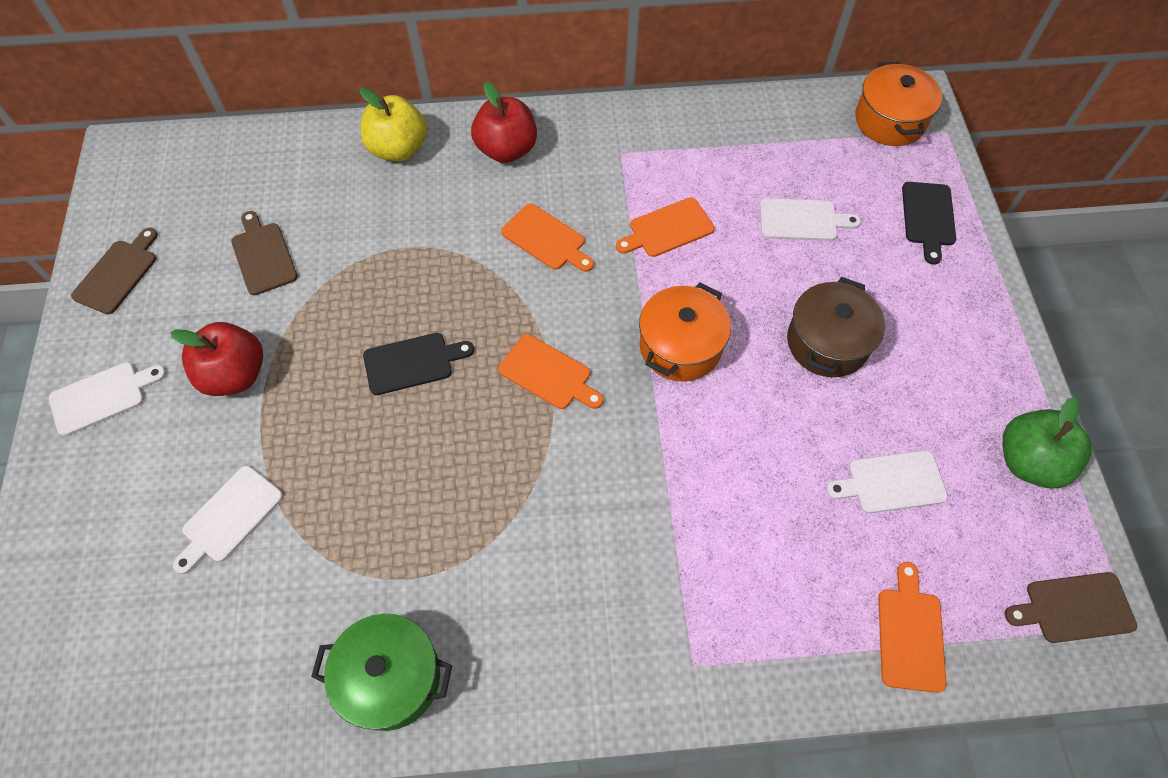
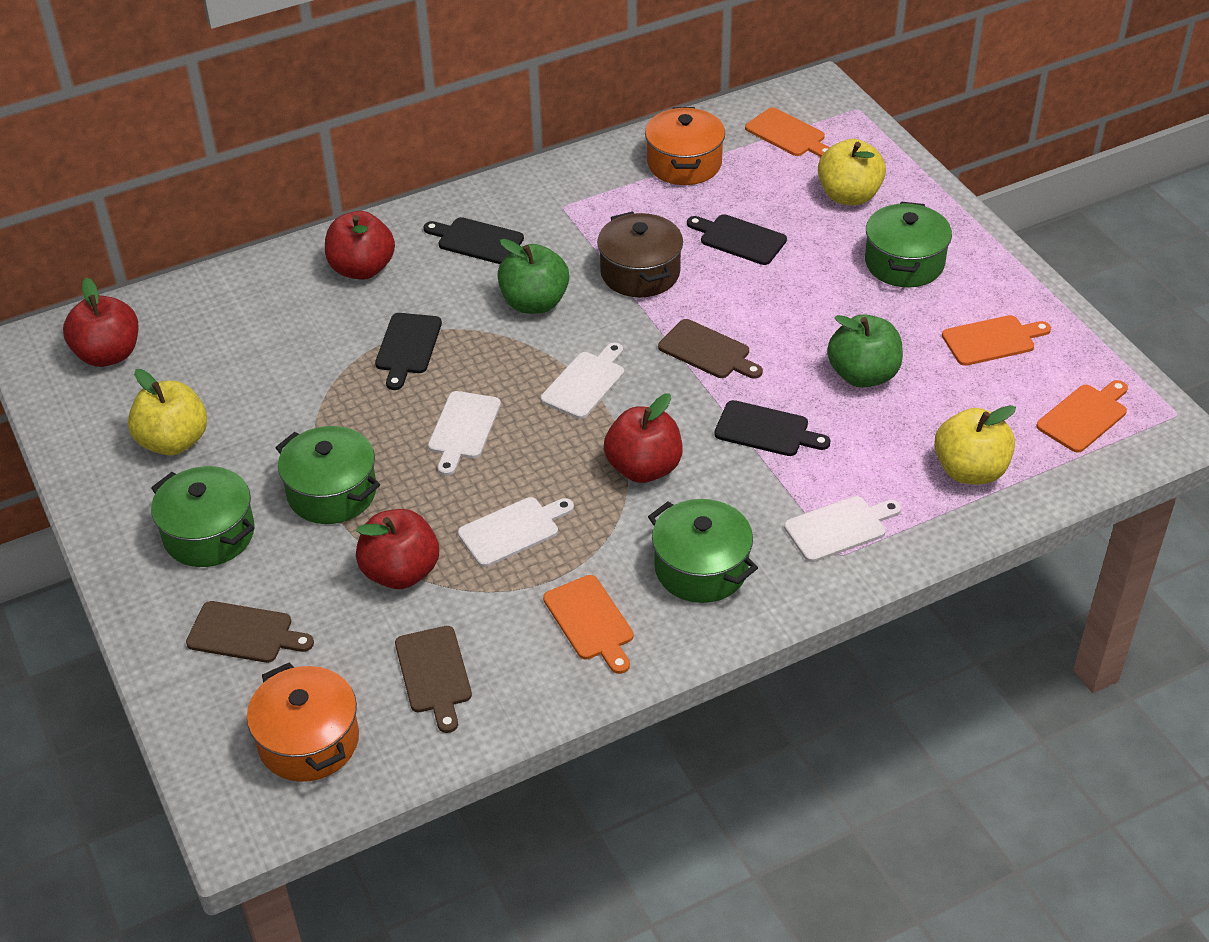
black cutting board: 2 -> 4
green apple: 1 -> 2
green pot: 1 -> 4
red apple: 2 -> 4
yellow apple: 1 -> 3

